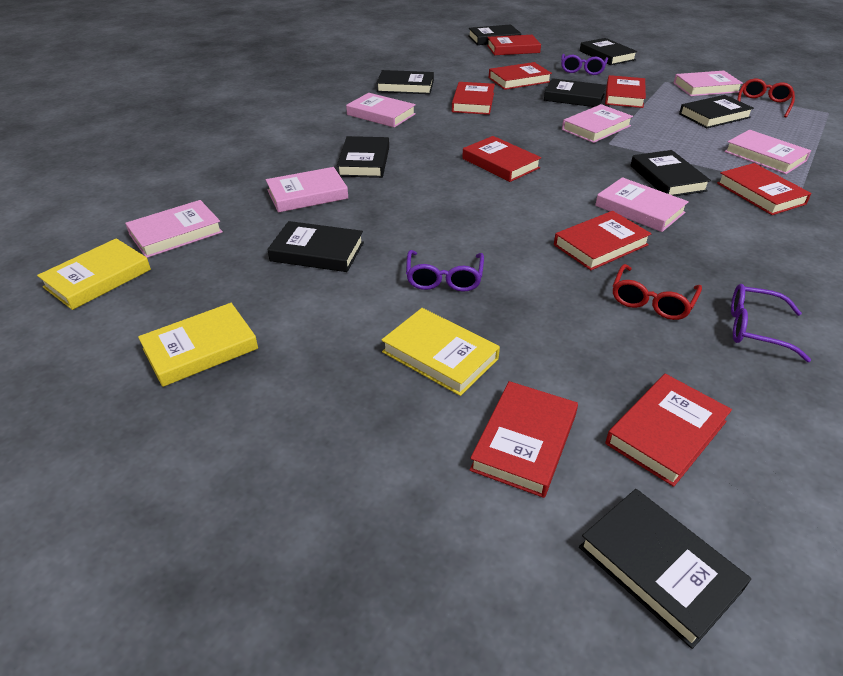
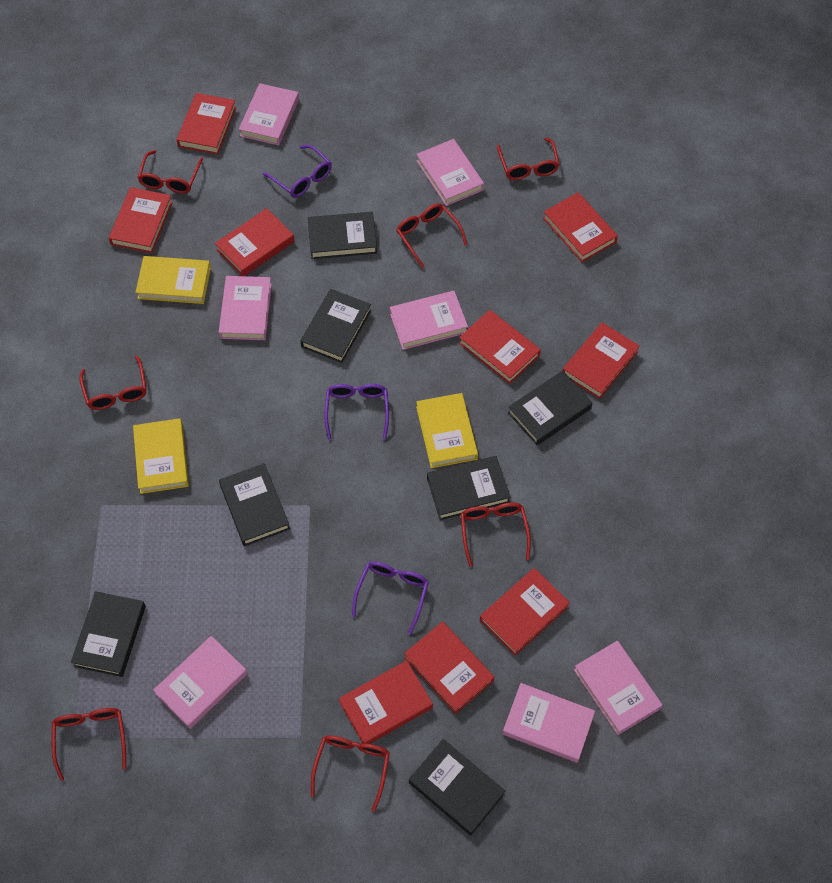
black book: 9 -> 7
red glasses: 2 -> 7

